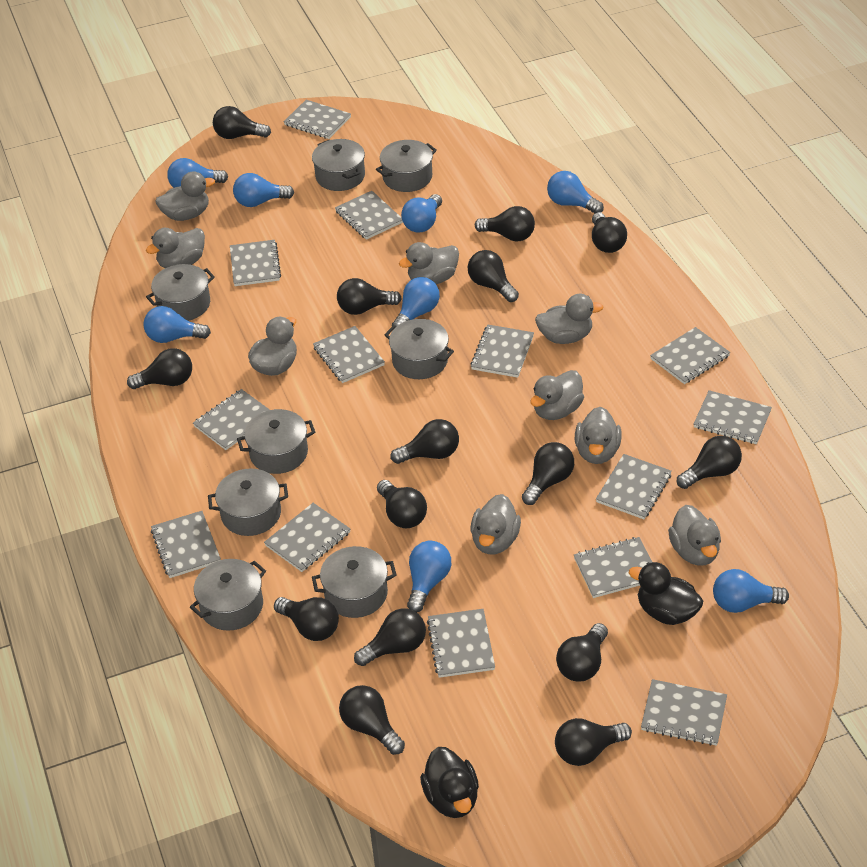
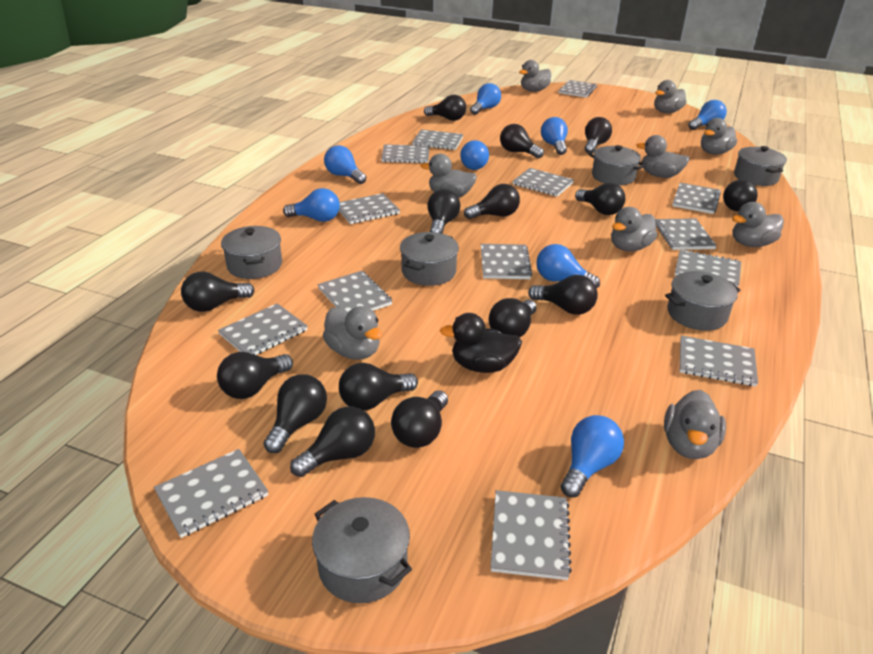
black duck: 2 -> 1
grey pot: 8 -> 6

